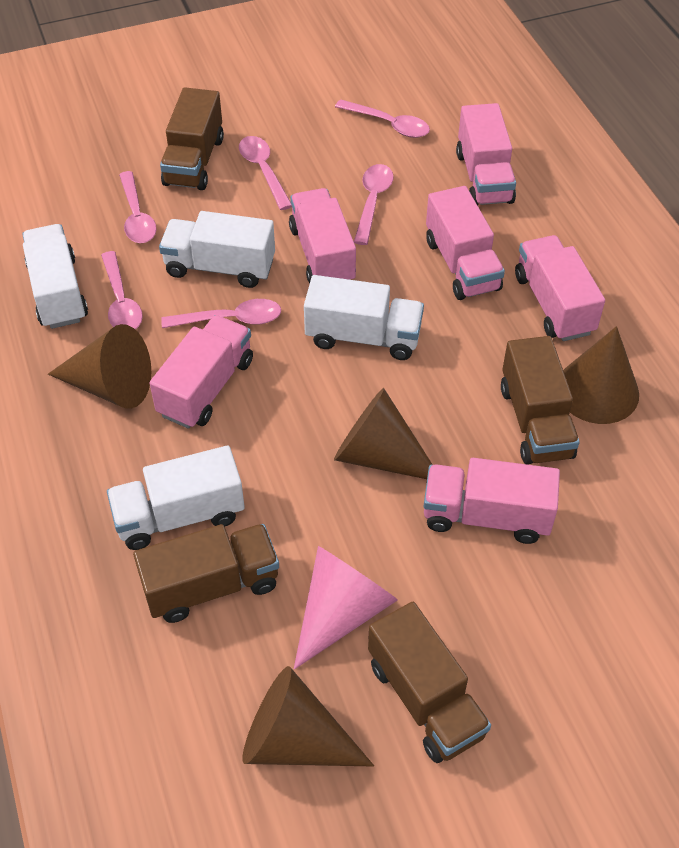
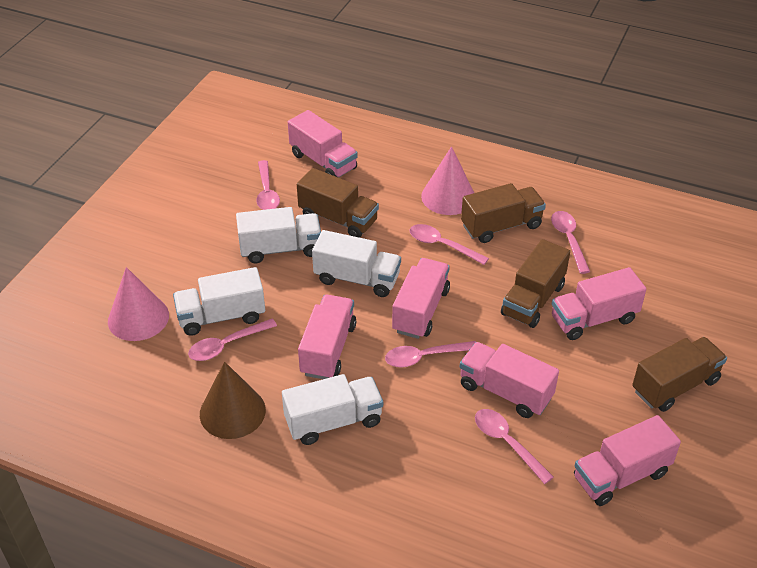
brown cone: 4 -> 1
pink cone: 1 -> 2

